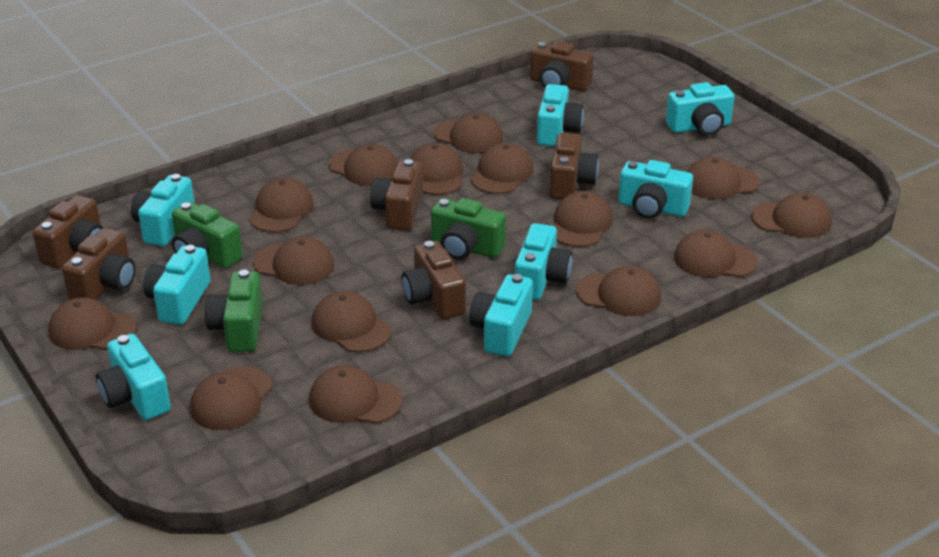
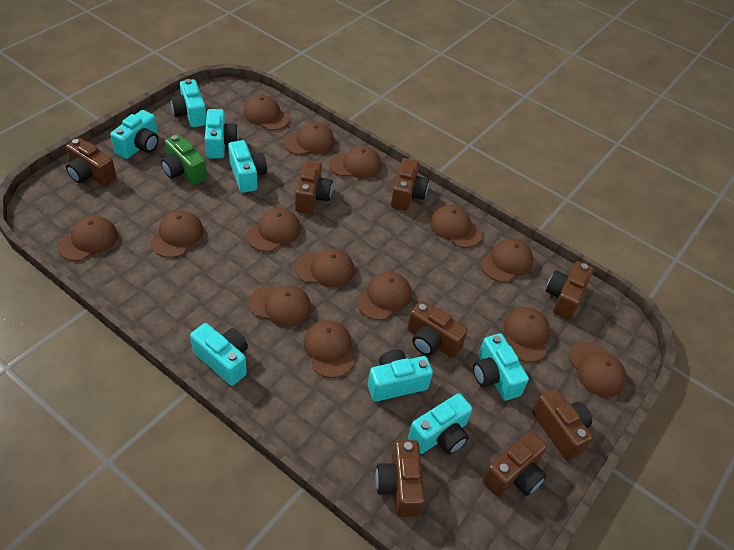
brown camera: 6 -> 8
brown cap: 15 -> 14
green camera: 3 -> 1

